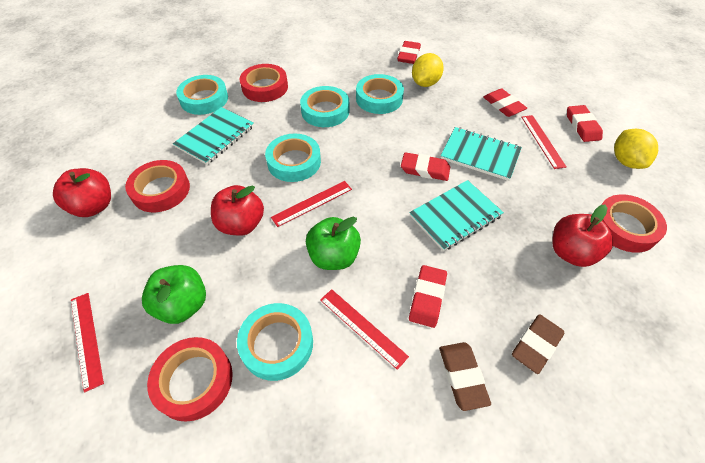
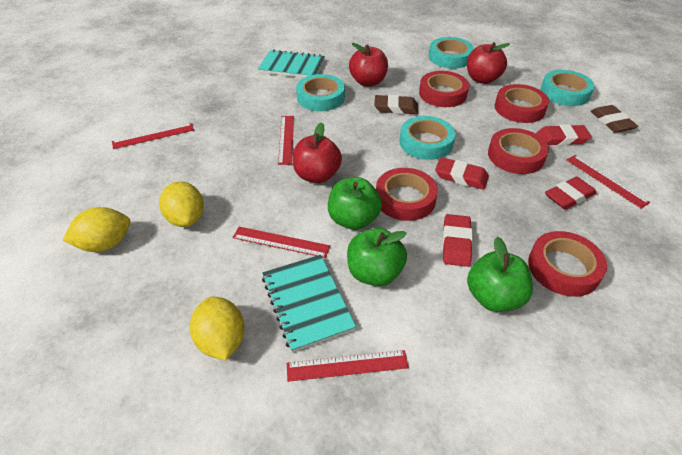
green apple: 2 -> 3
red eraser: 5 -> 4
red ruler: 4 -> 5
red tape: 4 -> 5
turquoise notebook: 3 -> 2
turquoise tape: 5 -> 4
yellow lemon: 2 -> 3

